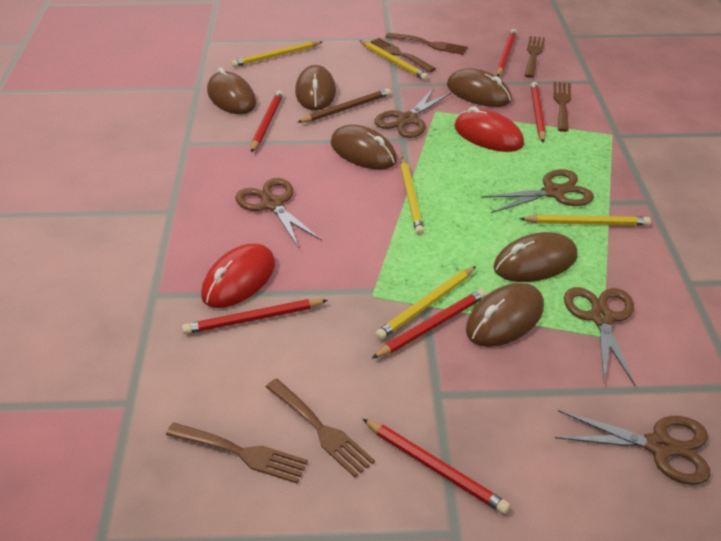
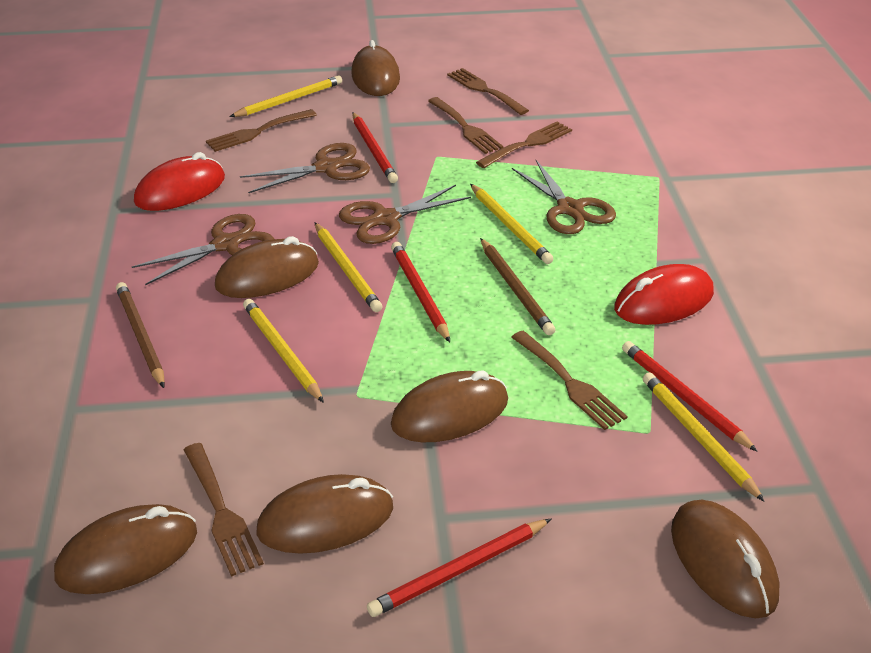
brown pencil: 1 -> 2
brown scissors: 5 -> 4
red pencil: 6 -> 4

